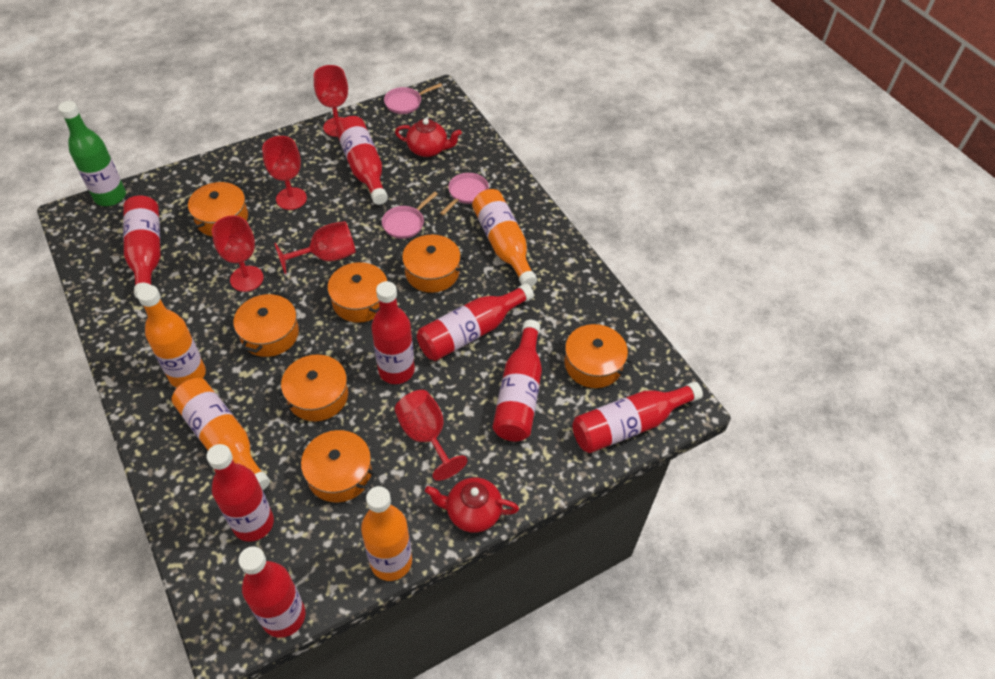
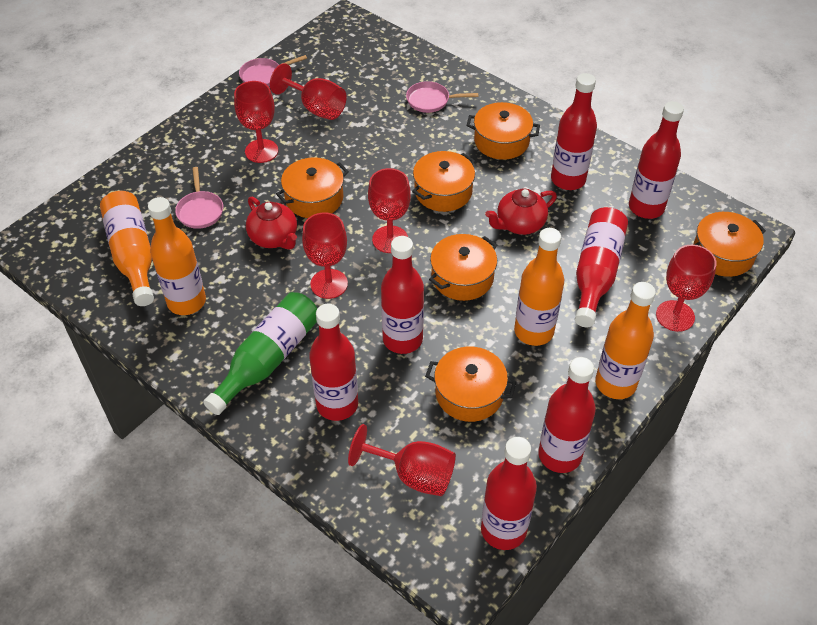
orange pot: 7 -> 6
red bottle: 8 -> 7
red goblet: 5 -> 6

